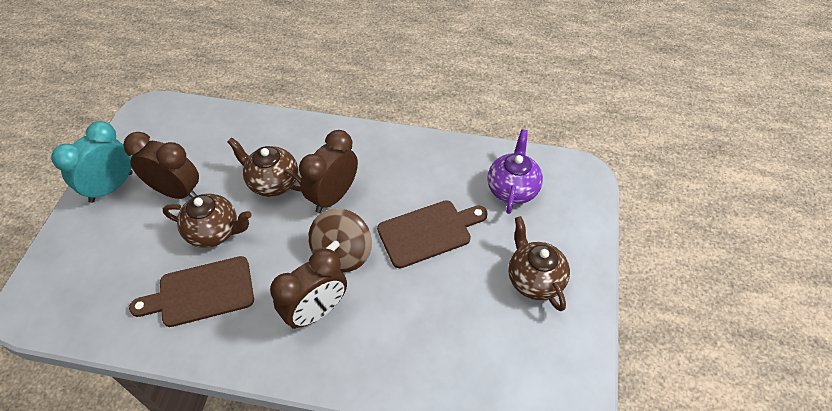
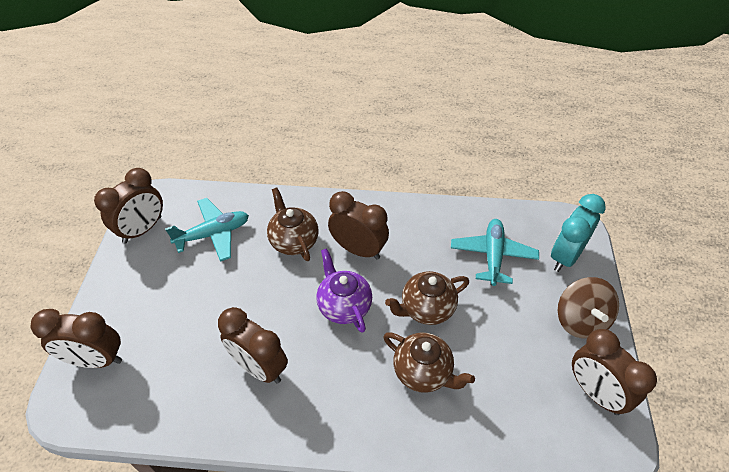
brown clock: 3 -> 5
brown cutting board: 2 -> 0
turquoise plane: 0 -> 2

